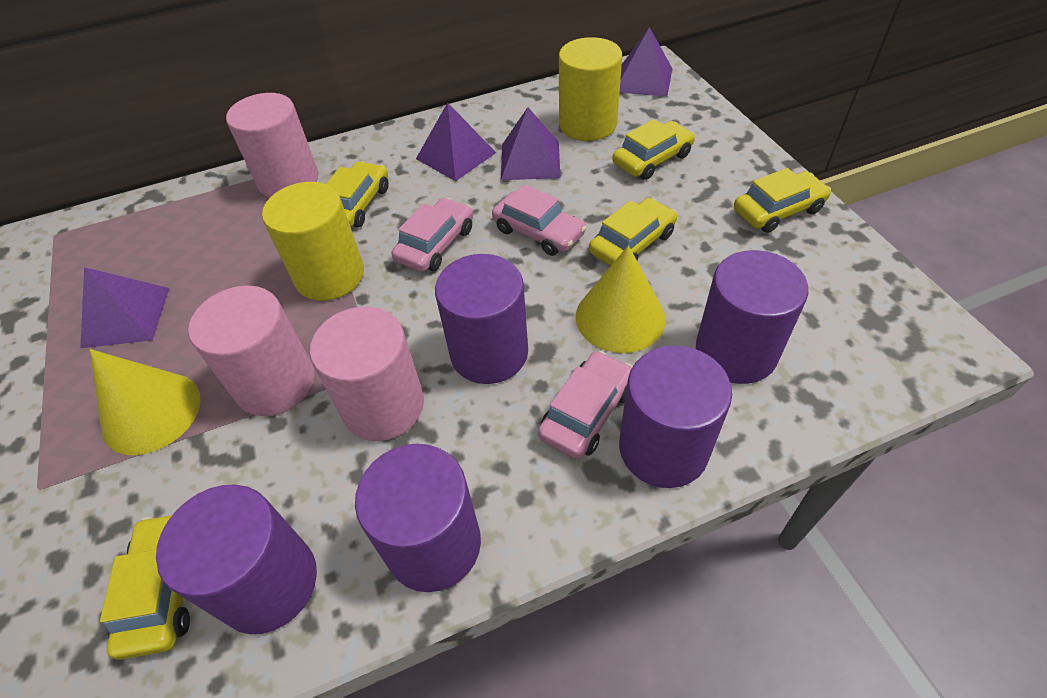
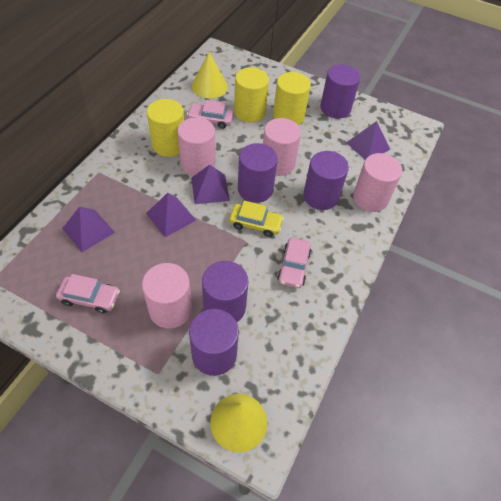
pink cylinder: 3 -> 4
yellow car: 5 -> 1
yellow cylinder: 2 -> 3

